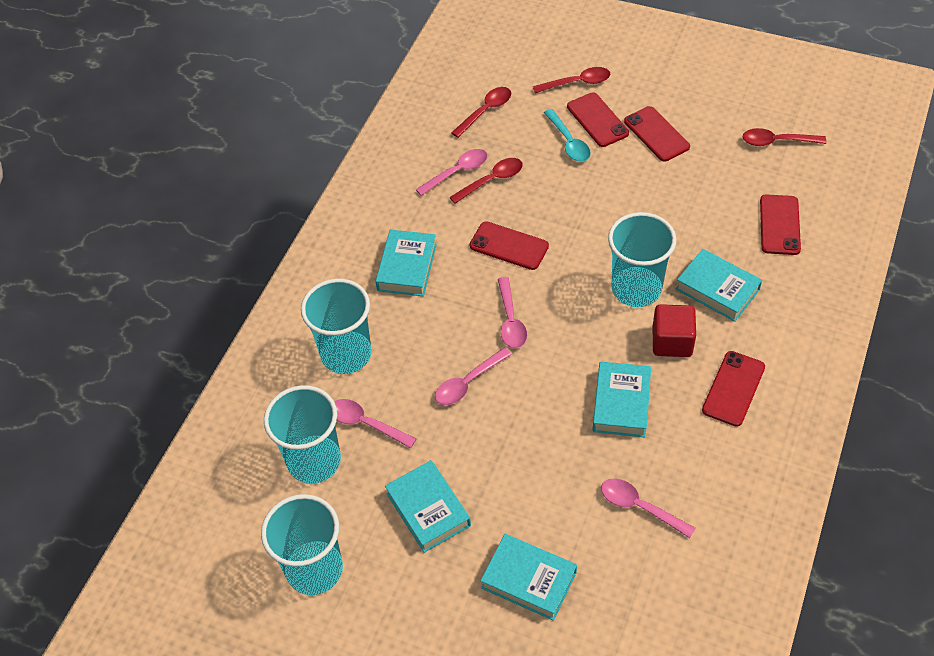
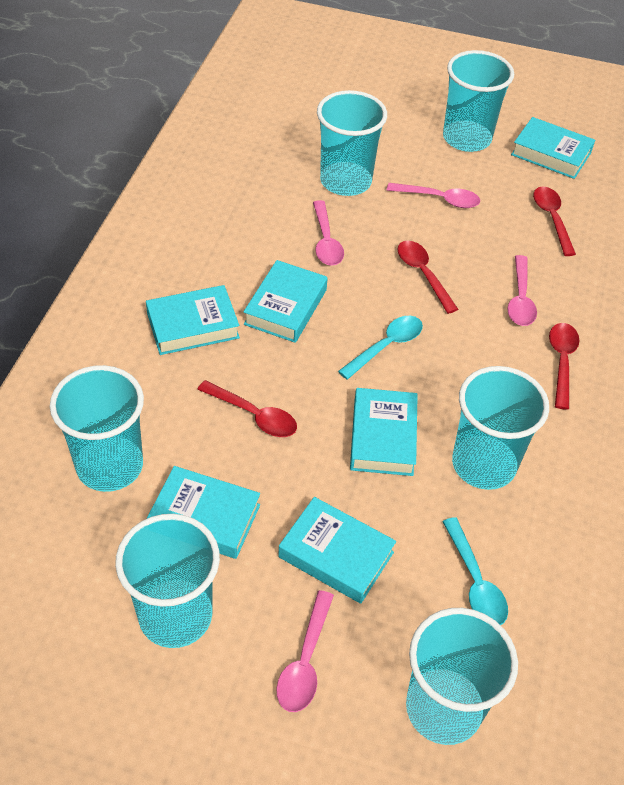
pink spoon: 5 -> 4
red cube: 1 -> 0
red phone: 5 -> 0
turquoise book: 5 -> 6
turquoise cup: 4 -> 6
turquoise spoon: 1 -> 2

